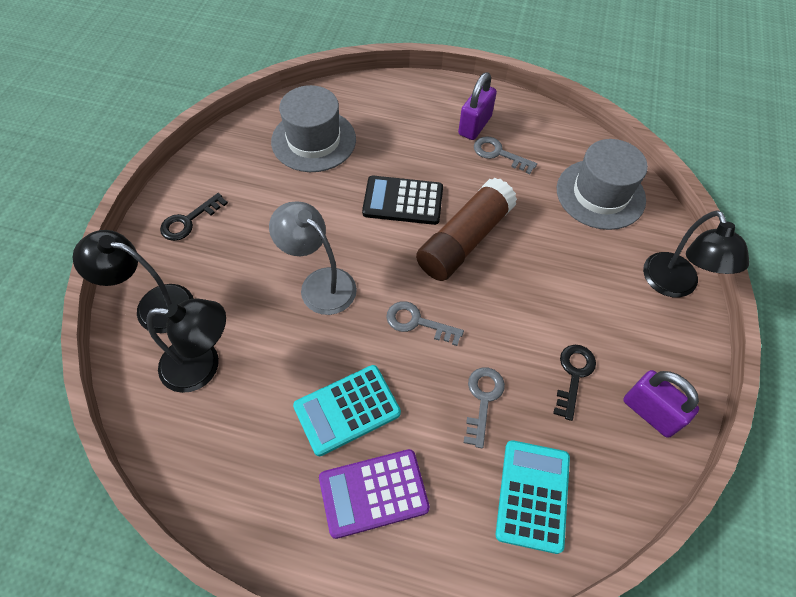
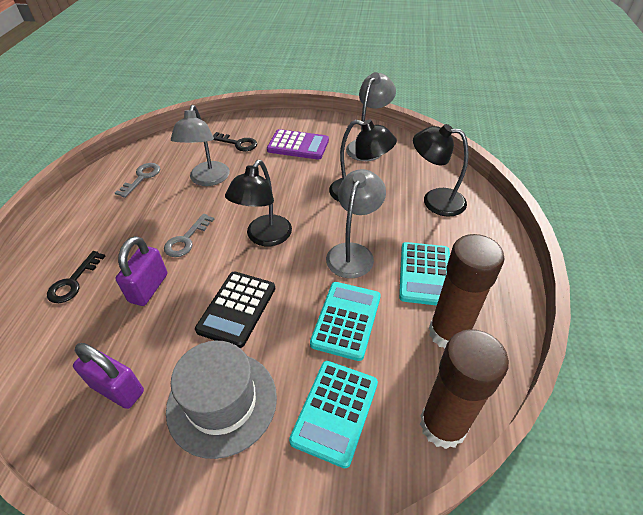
brown glue stick: 1 -> 2
grey hat: 2 -> 1
grey key: 3 -> 2
grey lamp: 1 -> 3
turquoise calculator: 2 -> 3

